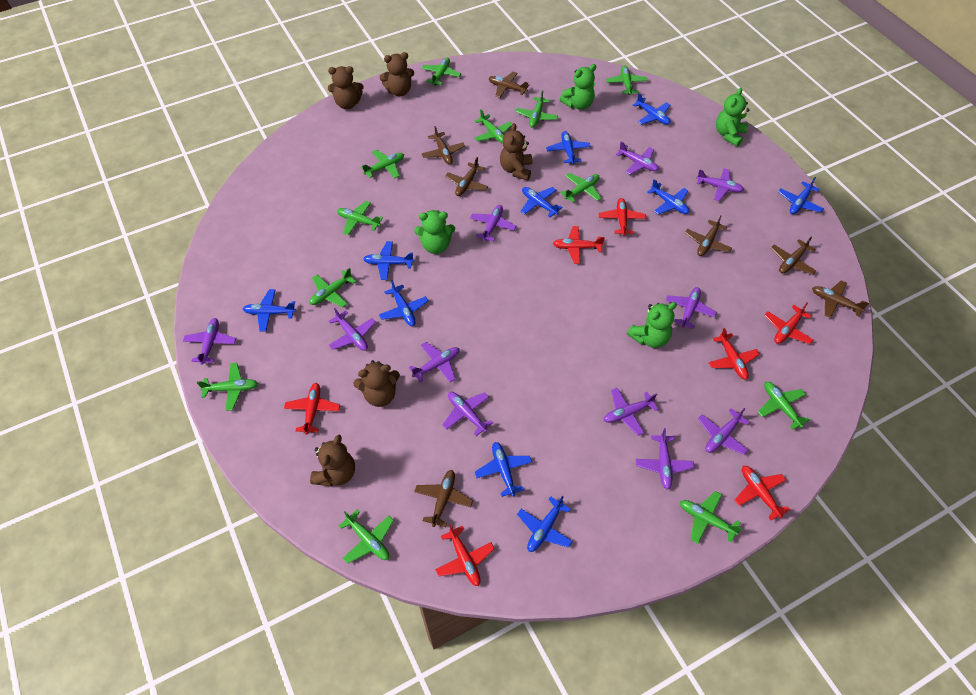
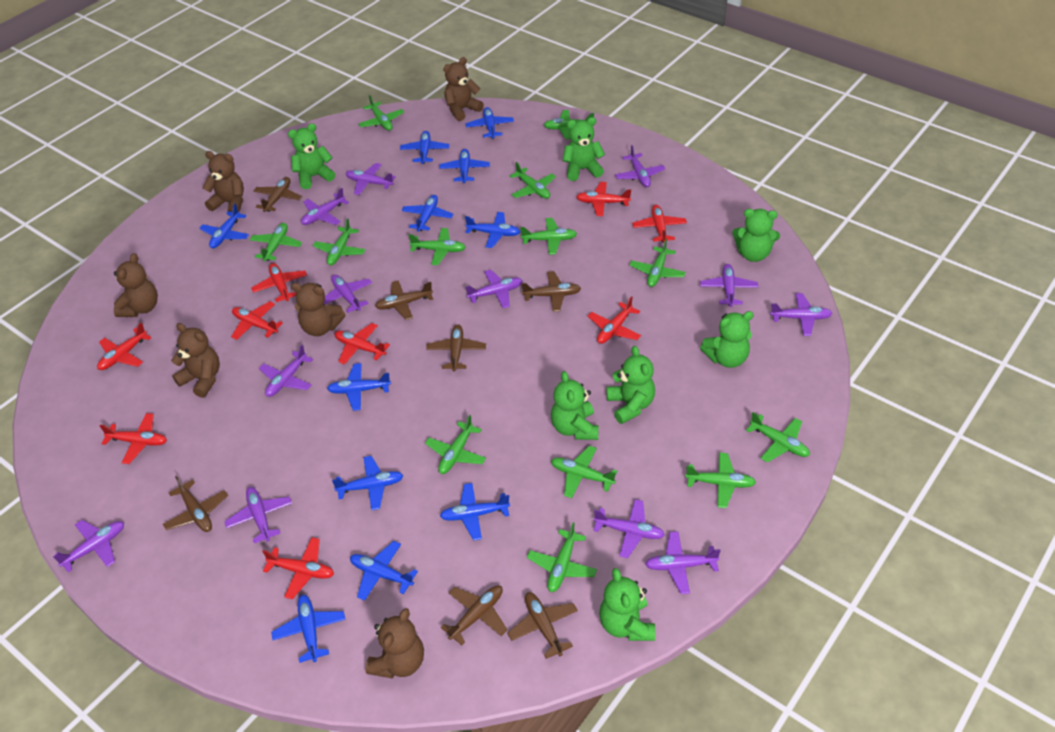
blue plane: 10 -> 11
brown teddy bear: 5 -> 6
green plane: 12 -> 13
green teddy bear: 4 -> 7
purple plane: 11 -> 12
red plane: 7 -> 9

